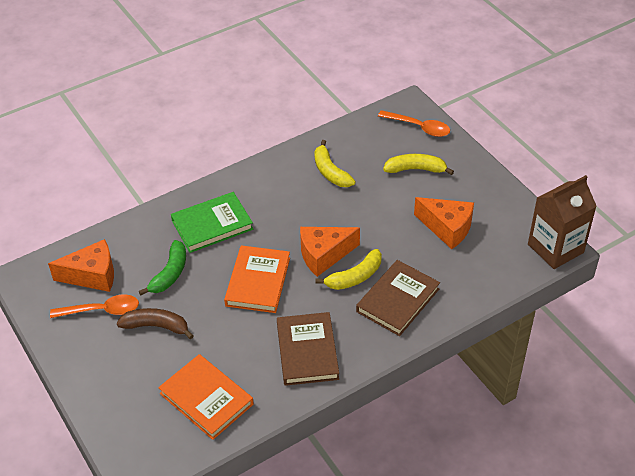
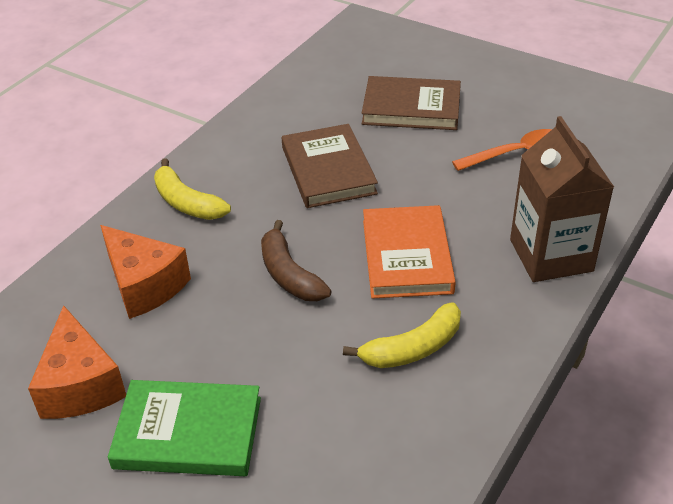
green banana: 1 -> 0
orange book: 2 -> 1
orange cheese: 3 -> 2
orange spoon: 2 -> 1
yellow banana: 3 -> 2

